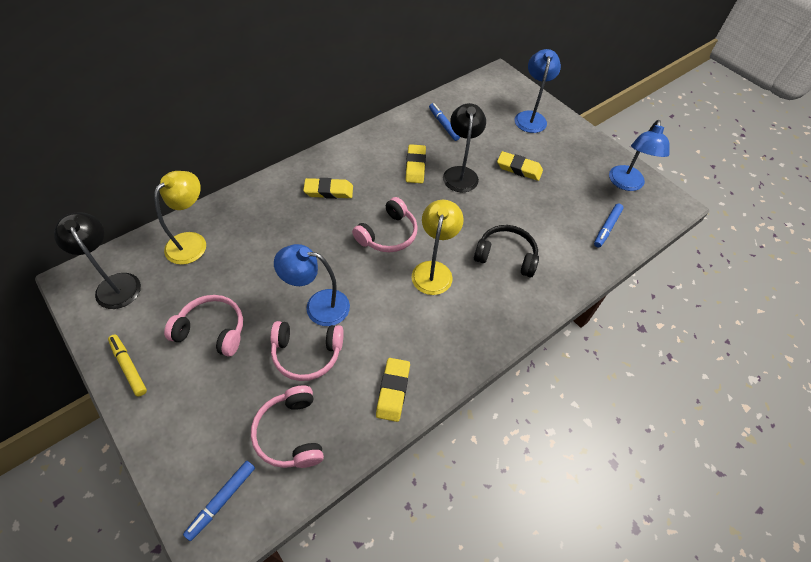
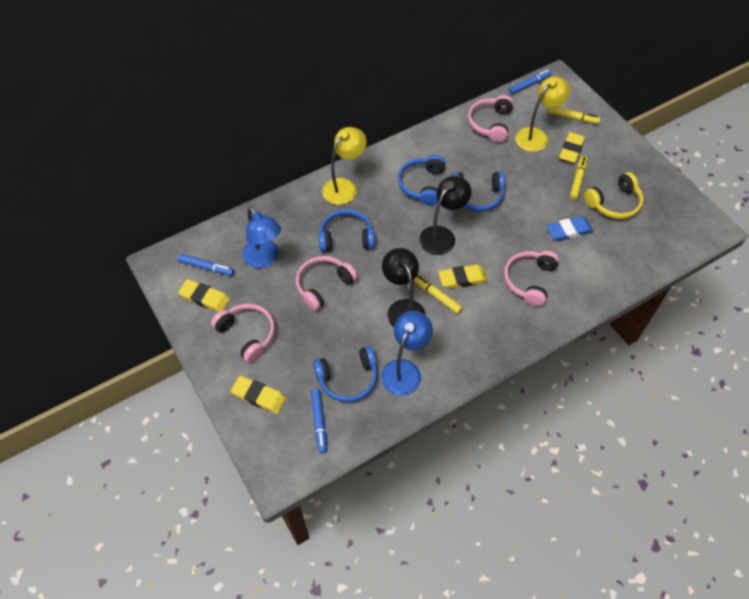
black headphones: 1 -> 0
blue eraser: 0 -> 1
blue headphones: 0 -> 4
blue lamp: 3 -> 2
yellow headphones: 0 -> 1
yellow marker: 1 -> 3

